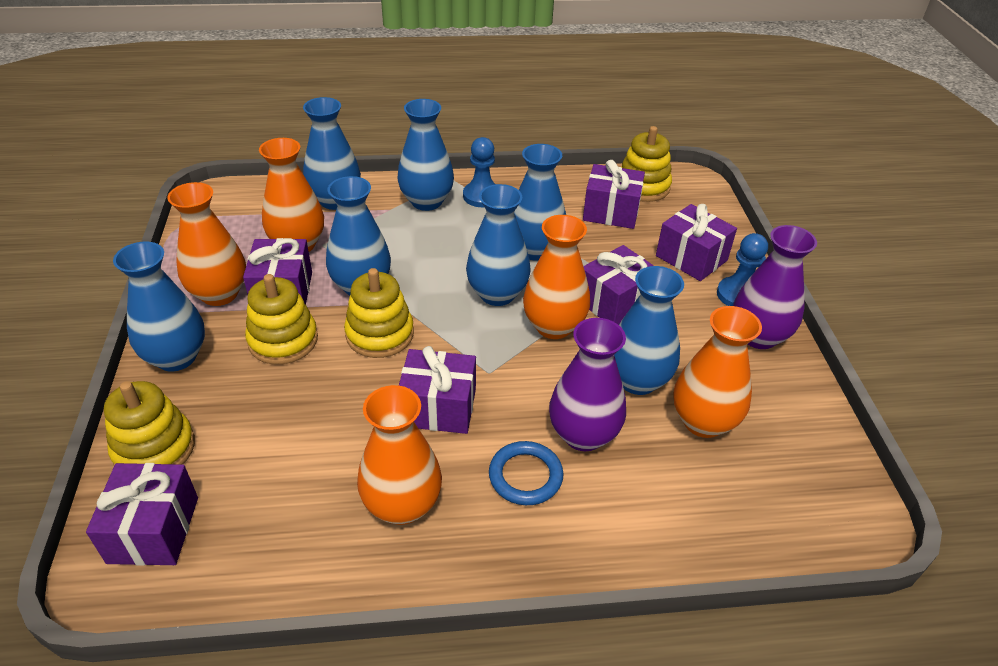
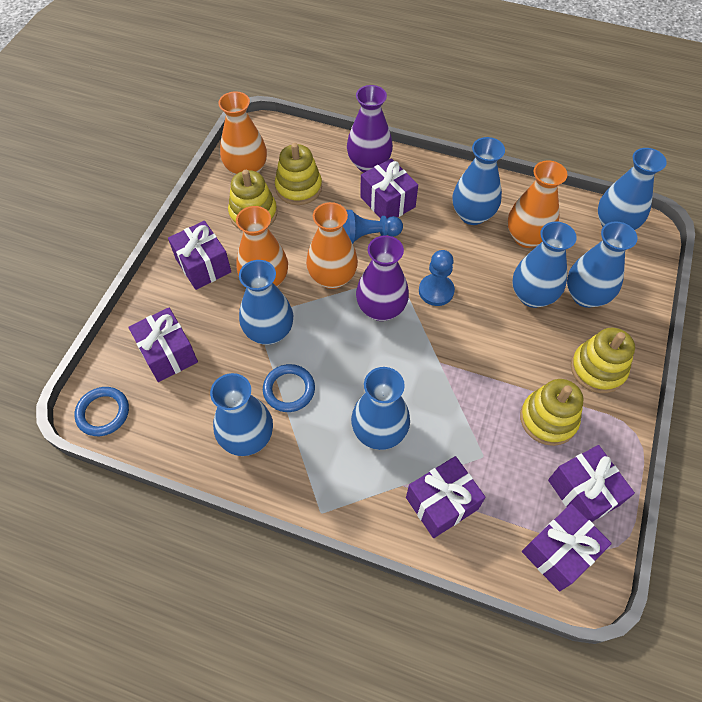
blue ring: 1 -> 2
orange vase: 5 -> 4

